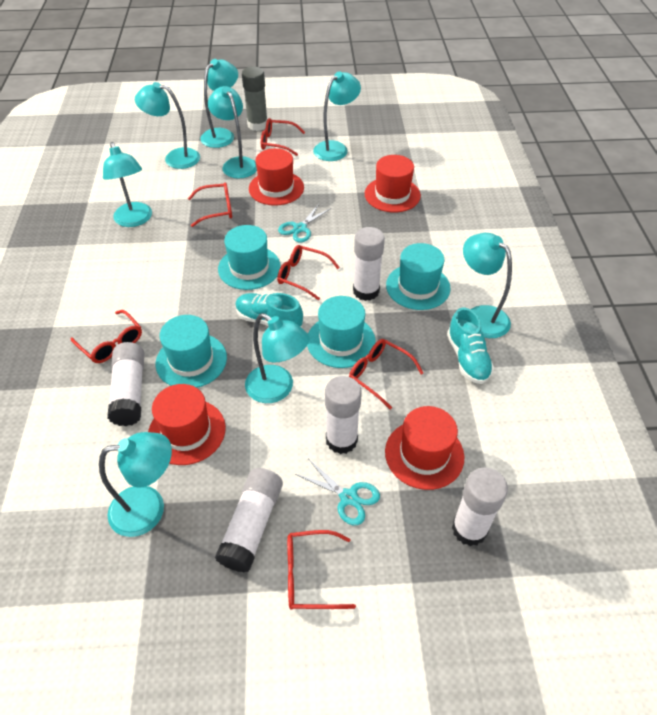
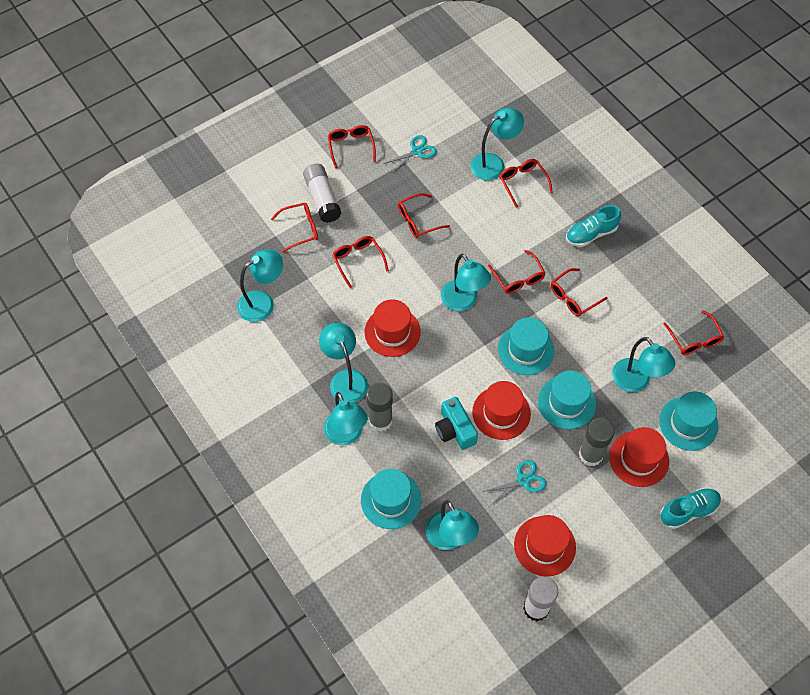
grey glue stick: 1 -> 2
red glasses: 6 -> 8
turquoise camera: 0 -> 1
turquoise lamp: 8 -> 7
white glue stick: 5 -> 2

